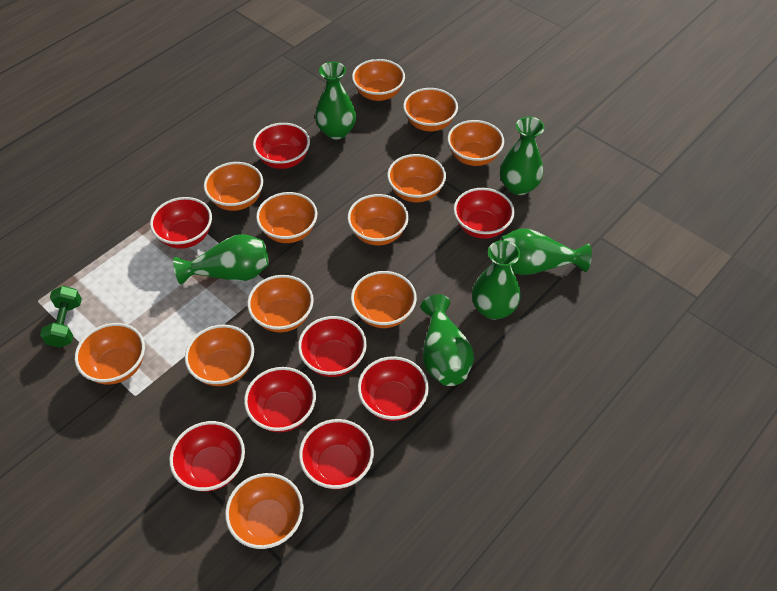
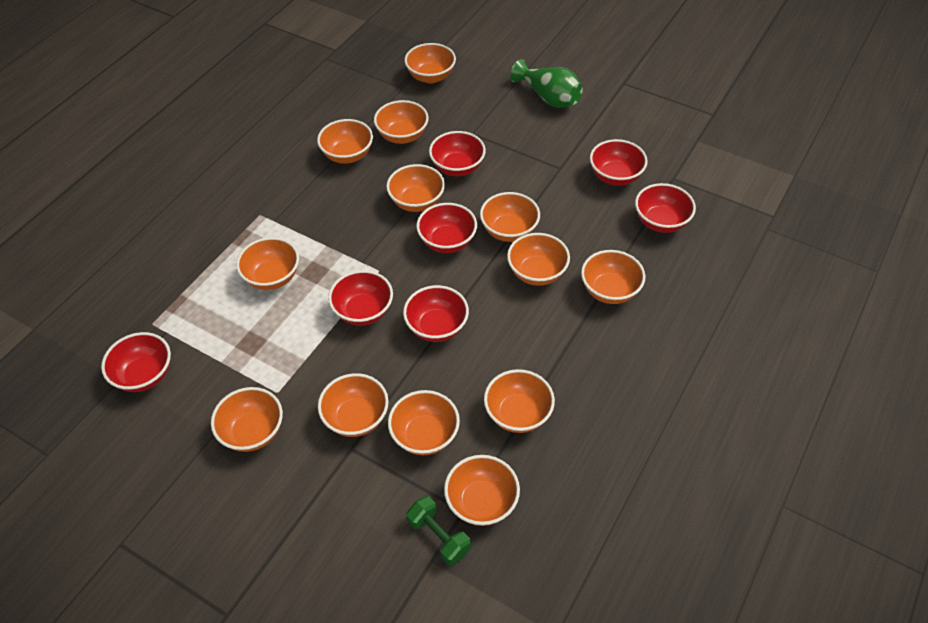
green vase: 6 -> 1
orange bowl: 12 -> 13
red bowl: 8 -> 7

